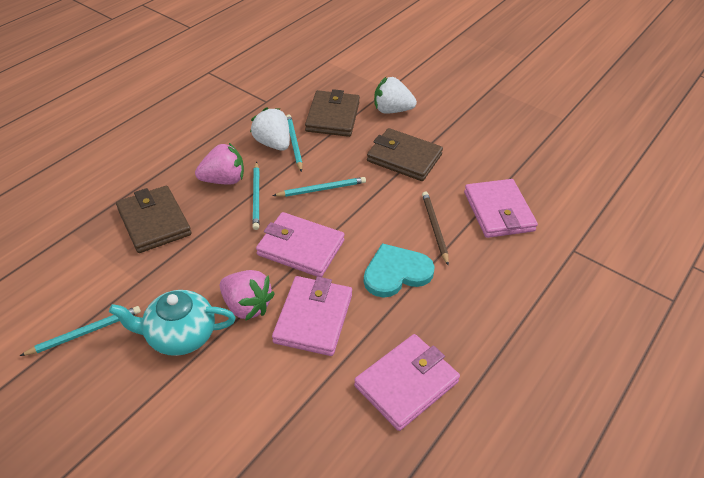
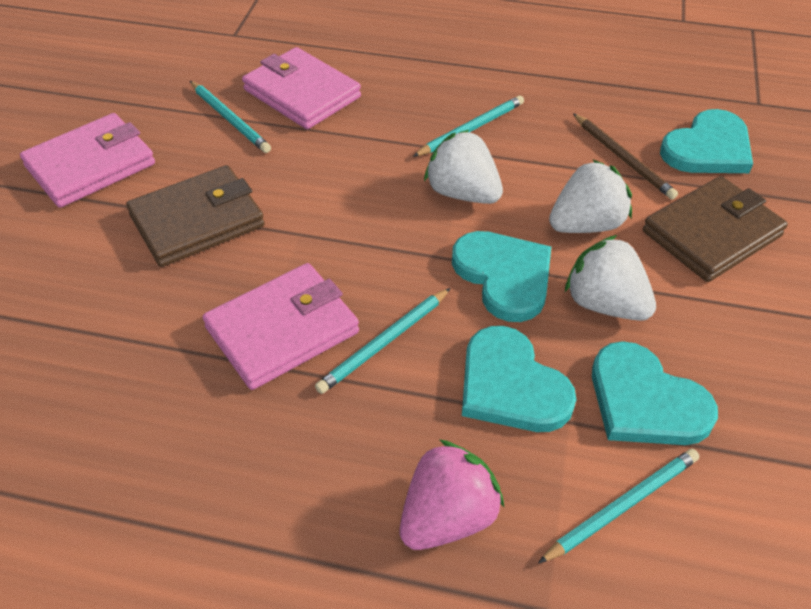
brown wallet: 3 -> 2
pink strawberry: 2 -> 1
pink wallet: 4 -> 3
turquoise heart: 1 -> 4
turquoise teapot: 1 -> 0
white strawberry: 2 -> 3

